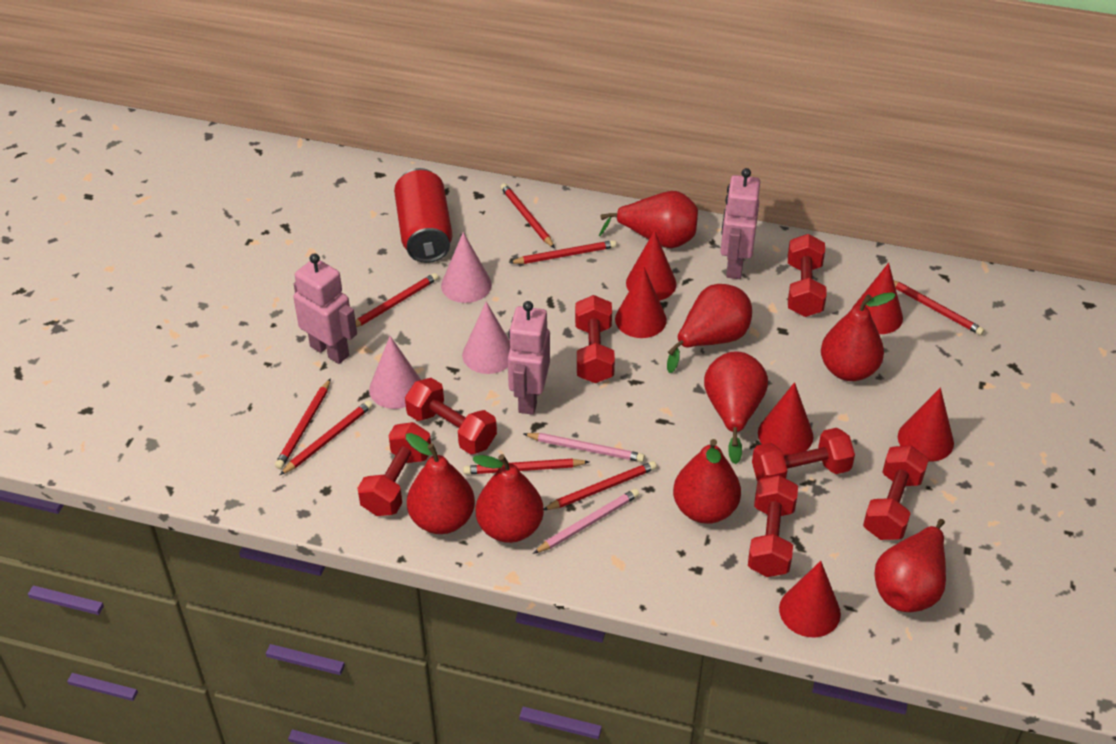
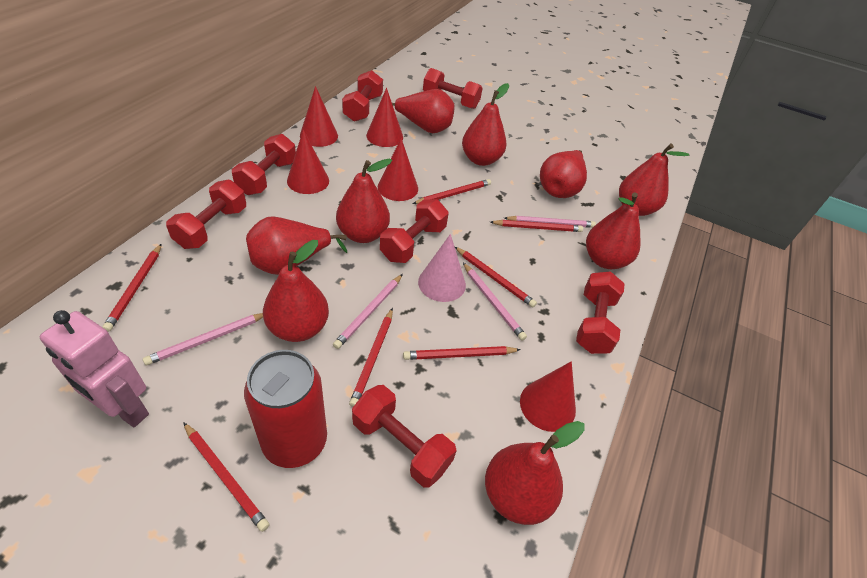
pink cone: 3 -> 1
pink pencil: 2 -> 4
pink robot: 3 -> 1
red cone: 6 -> 5
red pear: 8 -> 9
red pencil: 8 -> 7

